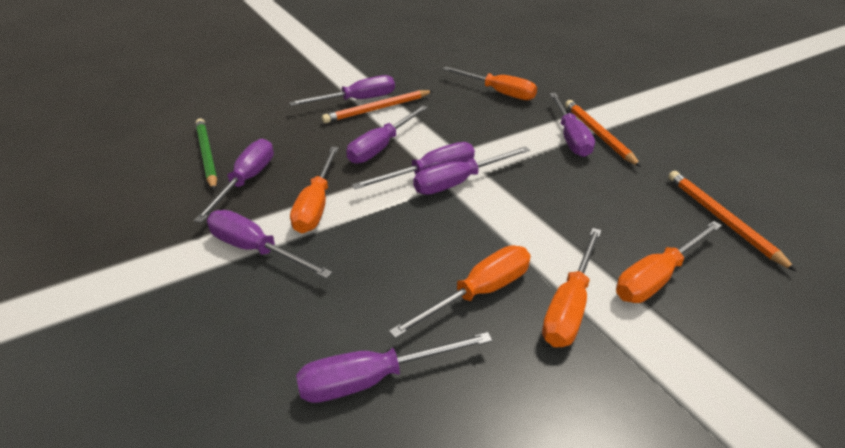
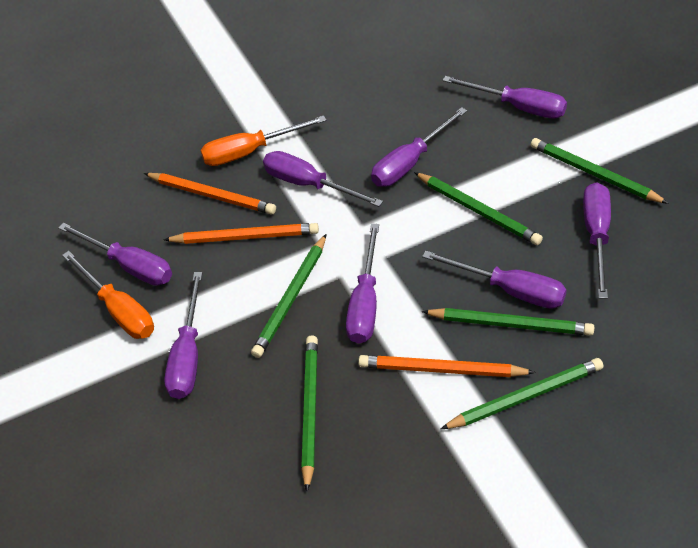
green pencil: 1 -> 6
orange screwdriver: 5 -> 2

